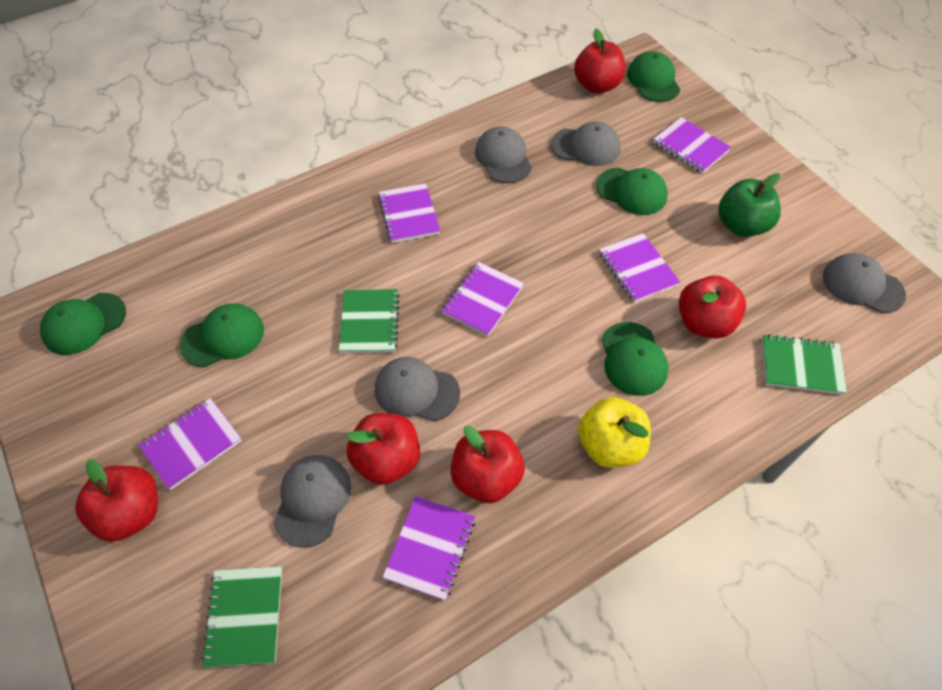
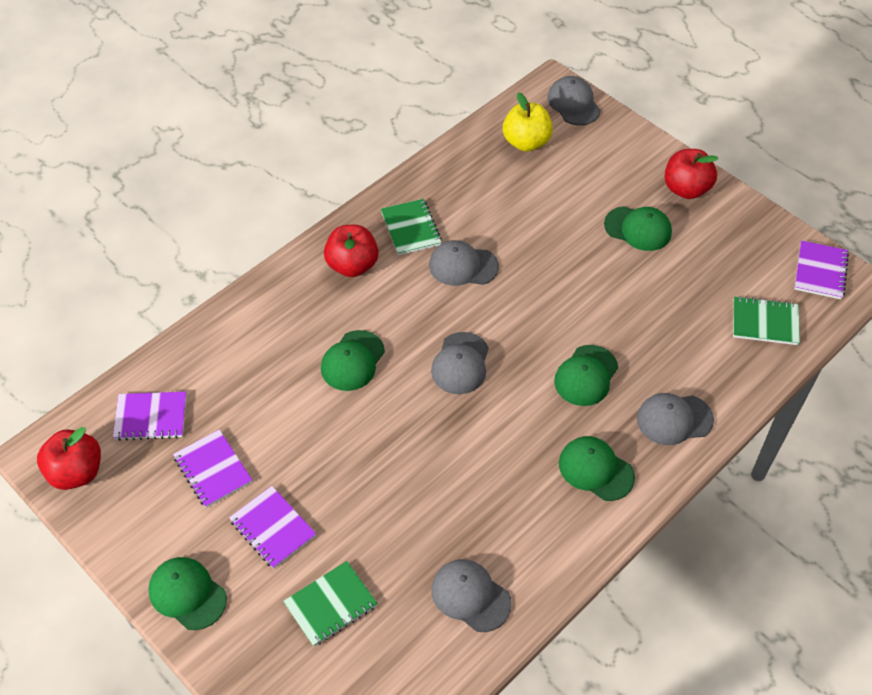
green apple: 1 -> 0
purple notebook: 6 -> 4
red apple: 5 -> 3

